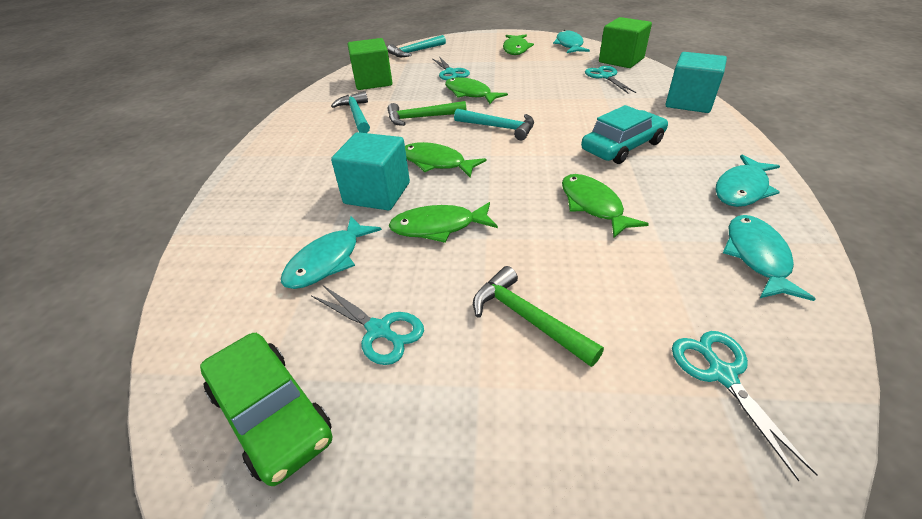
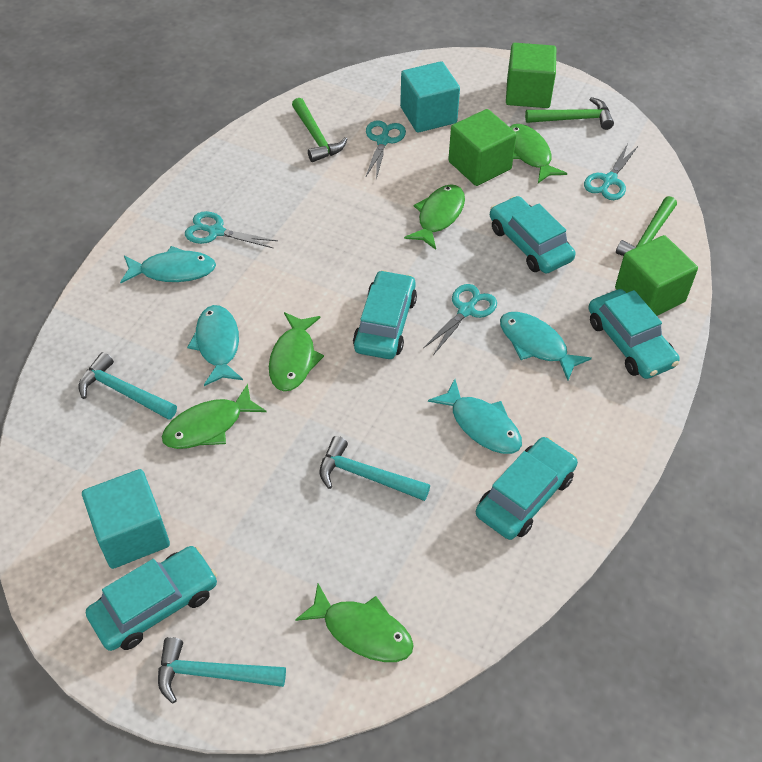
green car: 1 -> 0
green cube: 2 -> 3
green hammer: 2 -> 3
turquoise car: 1 -> 5

